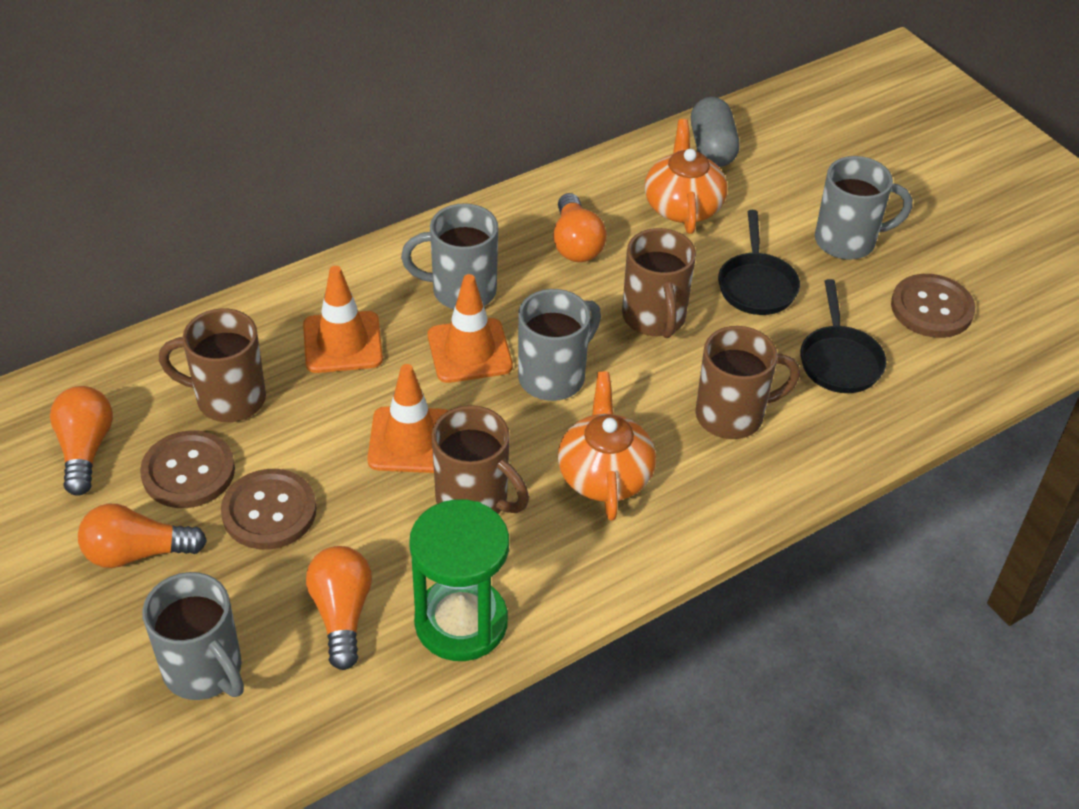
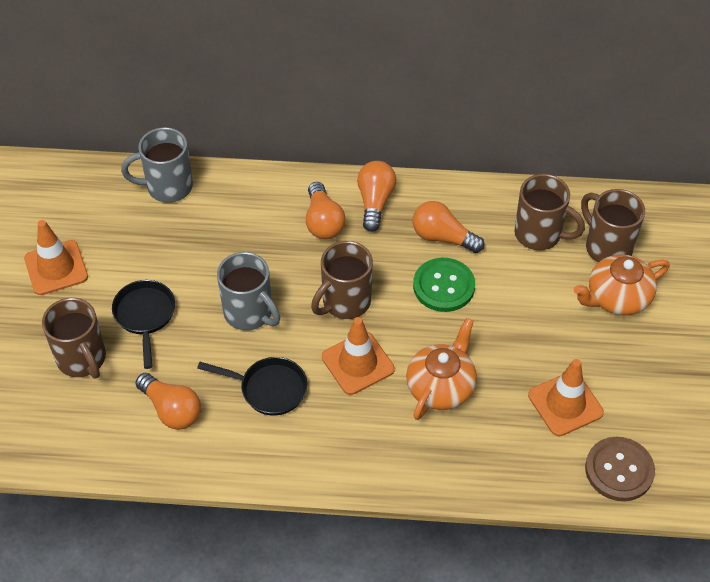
brown button: 3 -> 1
green button: 0 -> 1
green hourglass: 1 -> 0
grey capsule: 1 -> 0
grey mug: 4 -> 2

